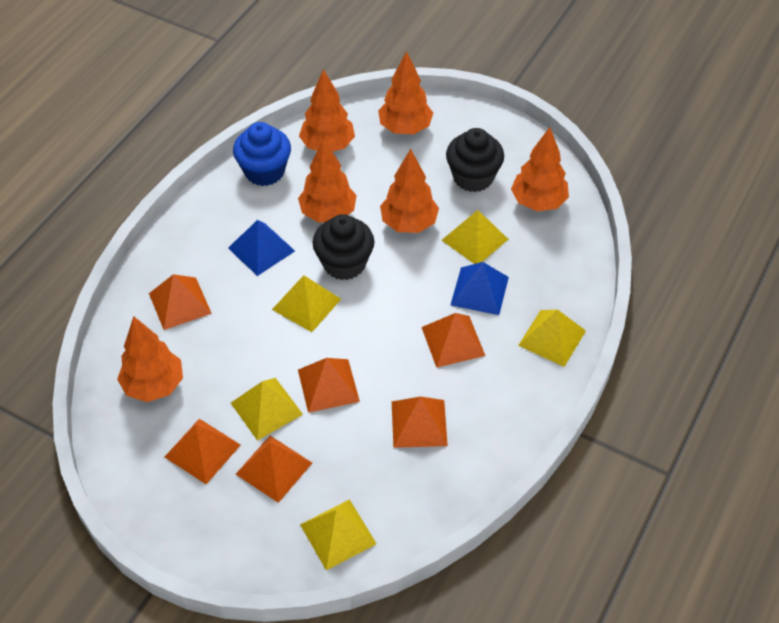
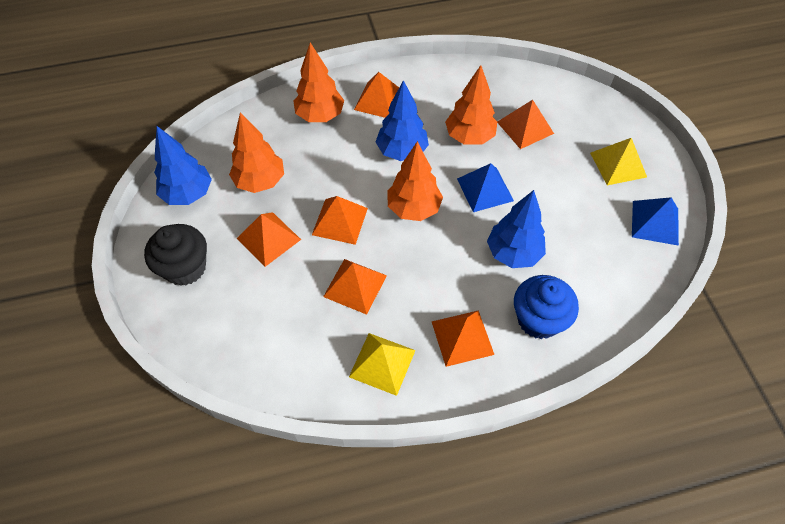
black cupcake: 2 -> 1
blue tree: 0 -> 3
orange tree: 6 -> 4
yellow pyramid: 5 -> 2

